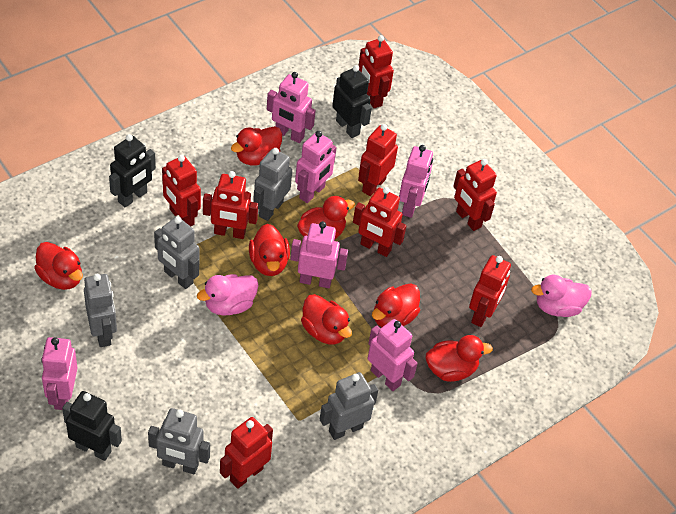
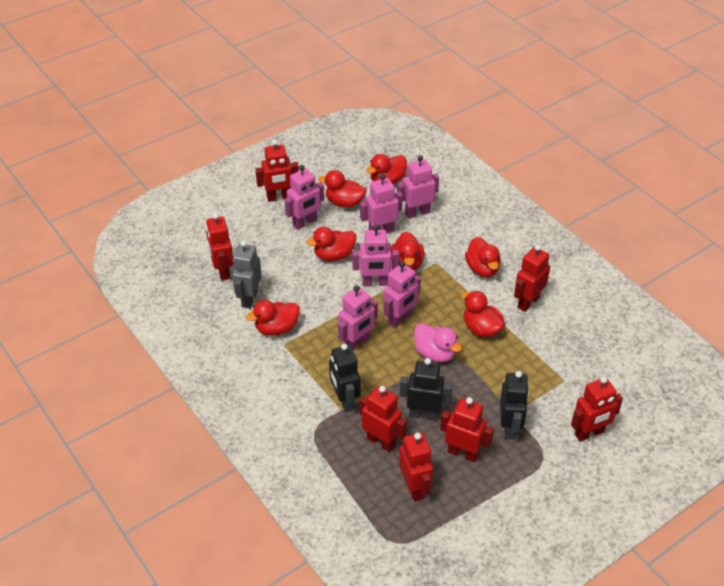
grey robot: 5 -> 1
pink duck: 2 -> 1
red robot: 8 -> 7

